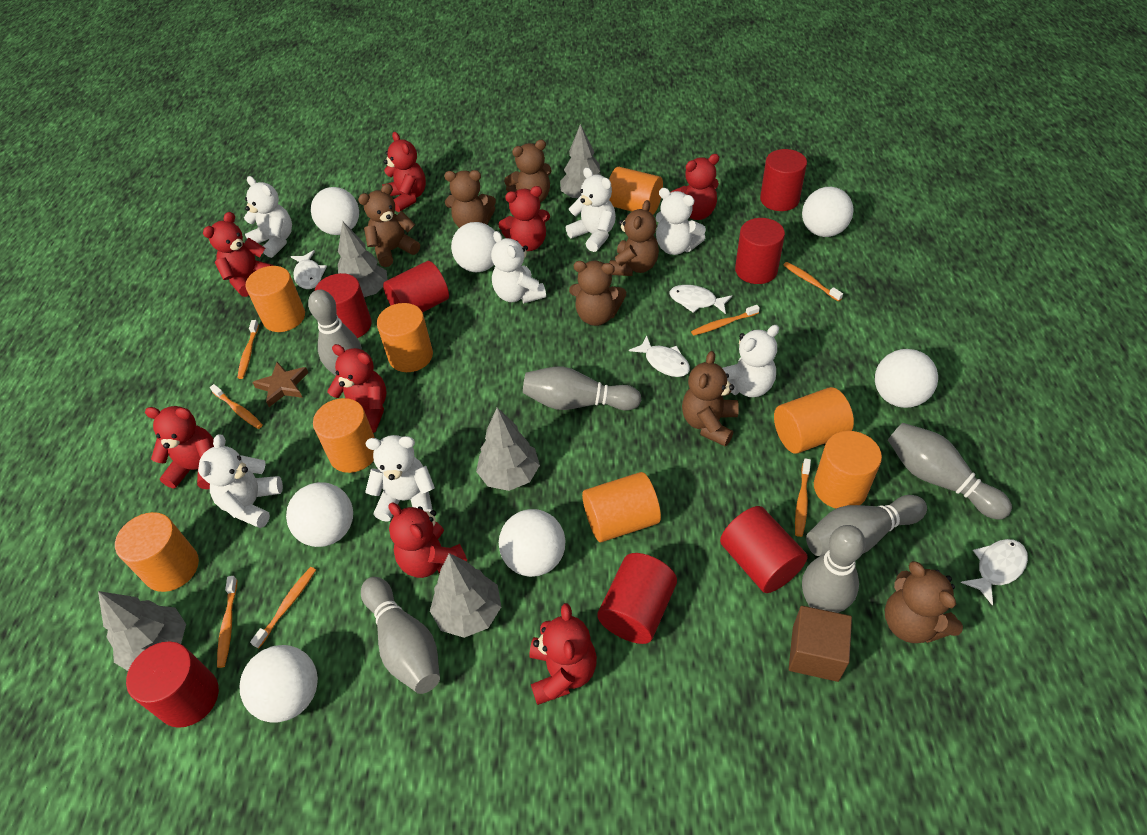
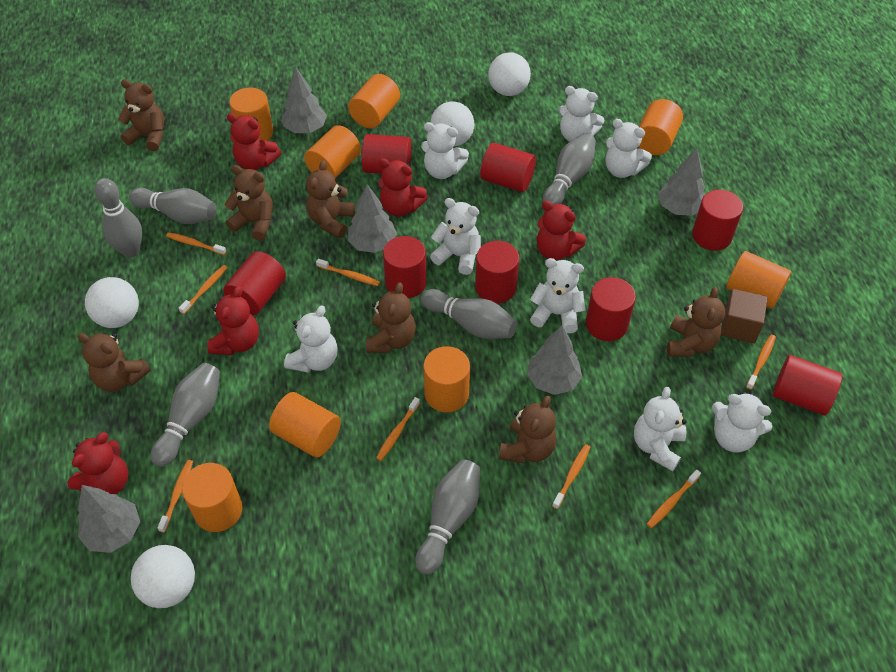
brown star: 1 -> 0
orange toothbrush: 7 -> 8
red cylinder: 7 -> 8
red teddy bear: 8 -> 5
white ball: 7 -> 4
white fish: 4 -> 0
white teddy bear: 7 -> 8

